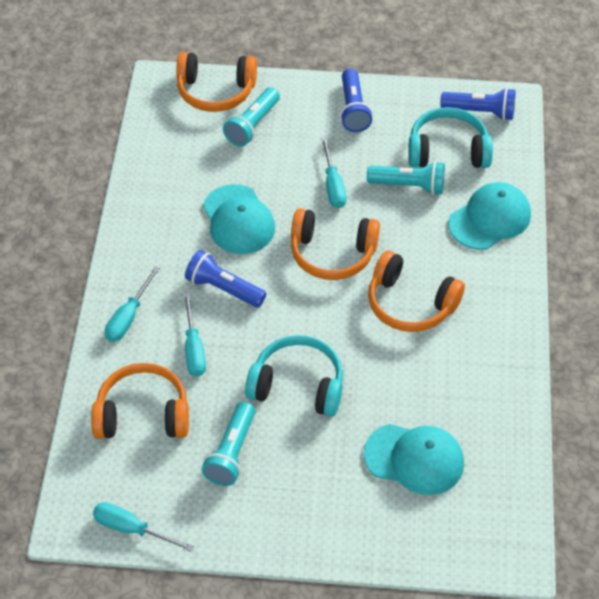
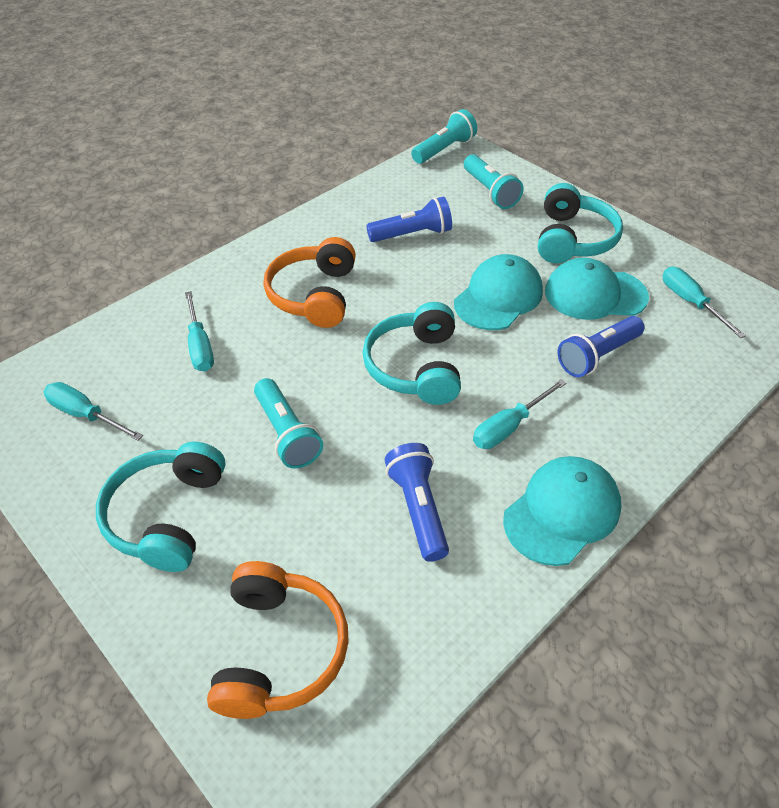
orange headphones: 4 -> 2
turquoise headphones: 2 -> 3

